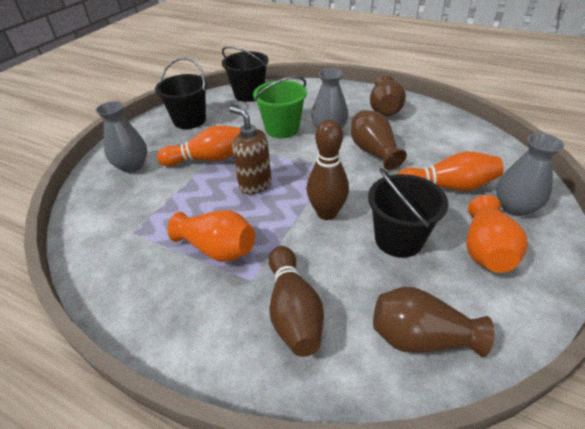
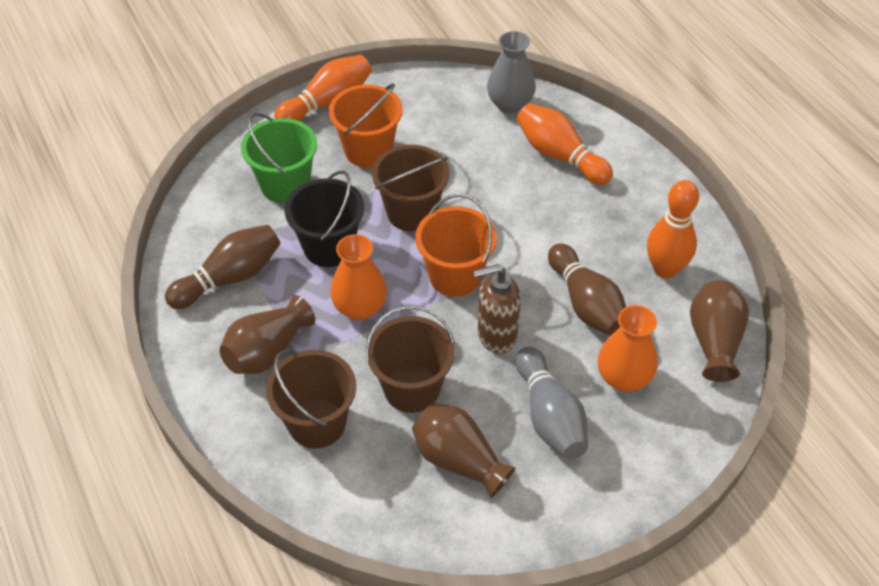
black bucket: 3 -> 1
brown bucket: 0 -> 3
grey bowling pin: 0 -> 1
grey vase: 3 -> 1
orange bowling pin: 2 -> 3
orange bucket: 0 -> 2

